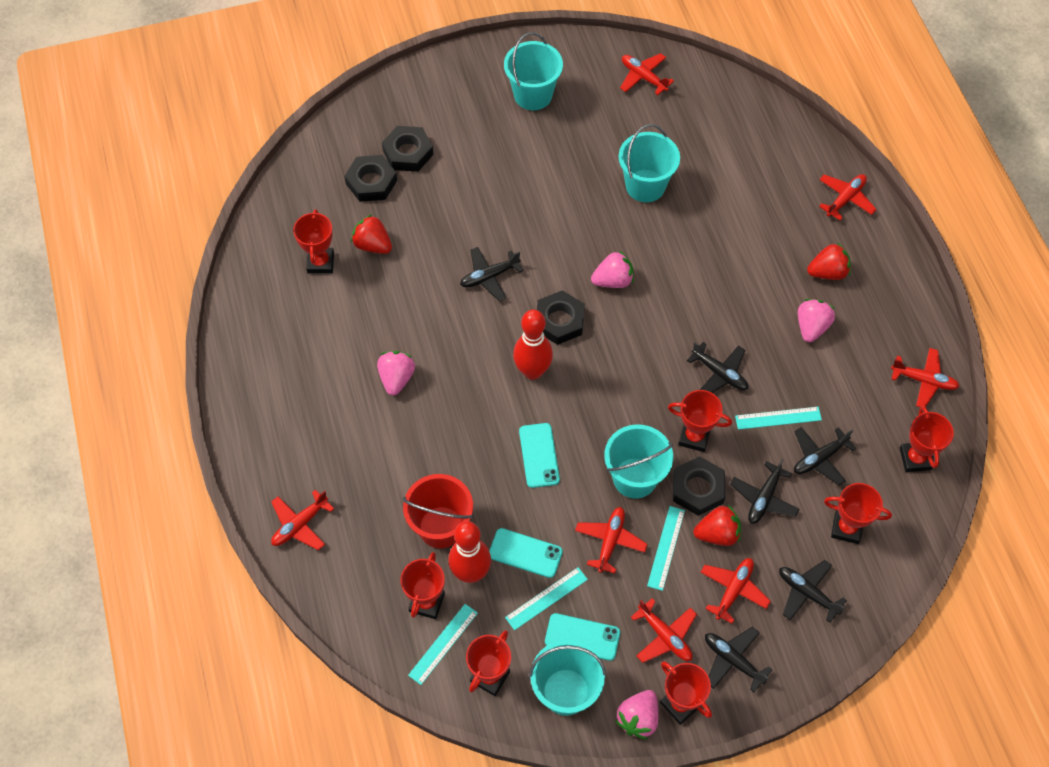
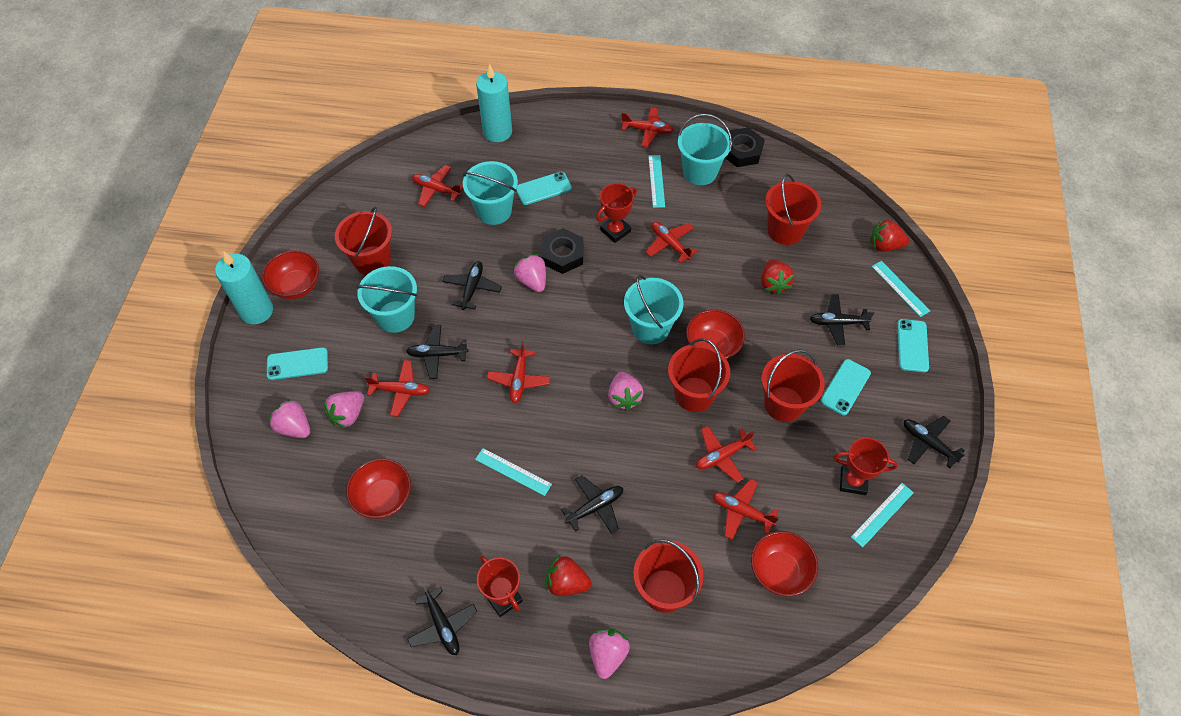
black nut: 4 -> 2
pink strawberry: 4 -> 5
red bowl: 0 -> 4
red bowling pin: 2 -> 0
red bucket: 1 -> 5
red trophy: 7 -> 3
turquoise candle: 0 -> 2
turquoise phone: 3 -> 4

